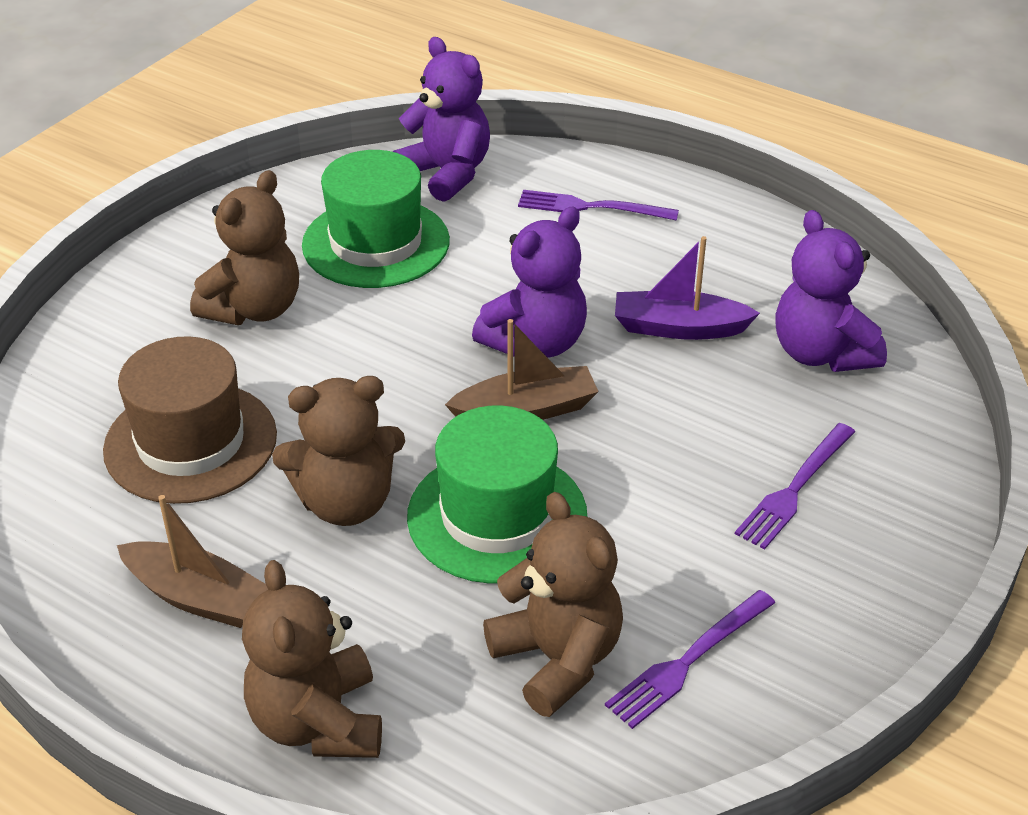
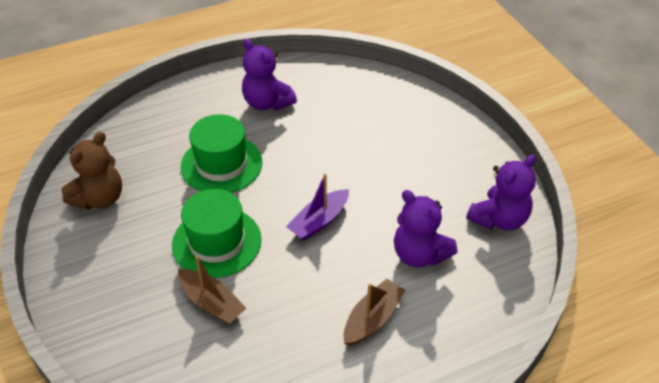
brown hat: 1 -> 0
brown teddy bear: 4 -> 1
purple fork: 3 -> 0

